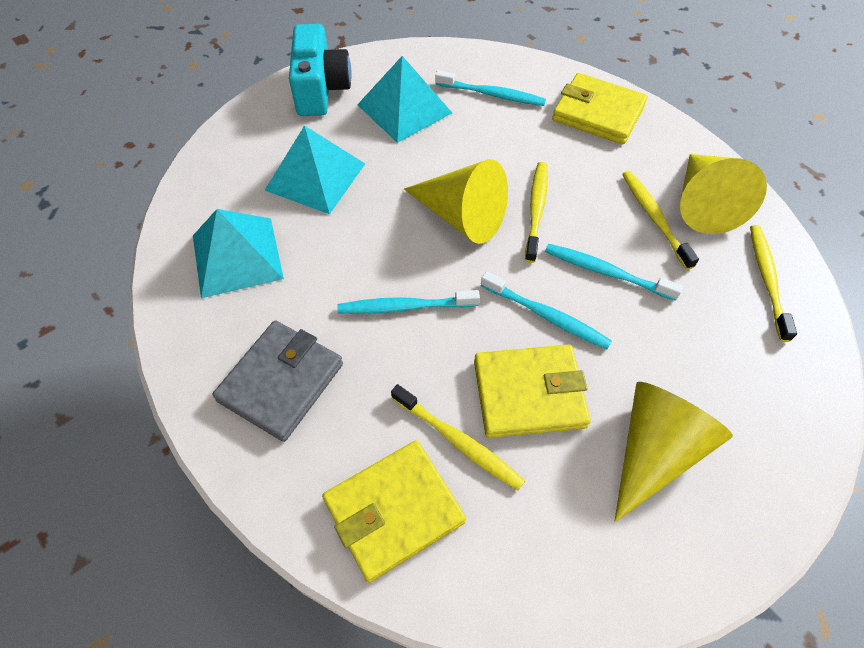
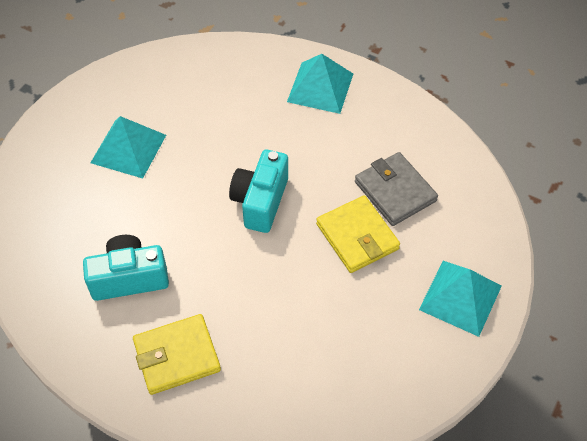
turquoise camera: 1 -> 2
turquoise toothbrush: 4 -> 0
yellow cone: 3 -> 0
yellow toothbrush: 4 -> 0
yellow wallet: 3 -> 2

